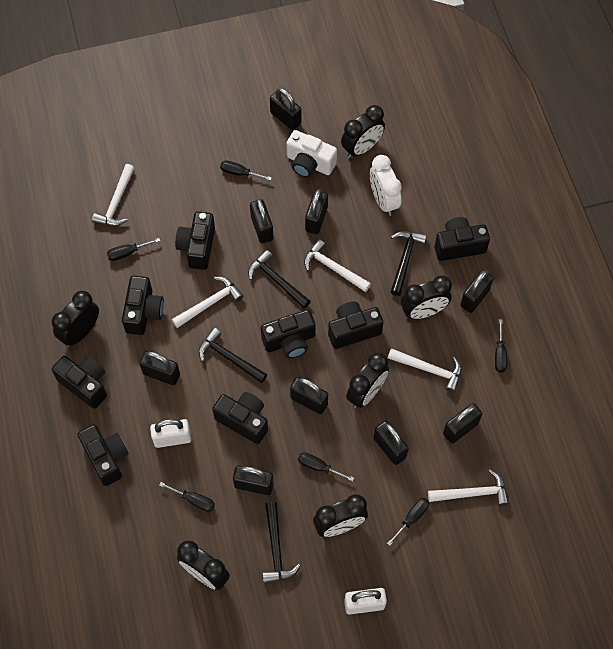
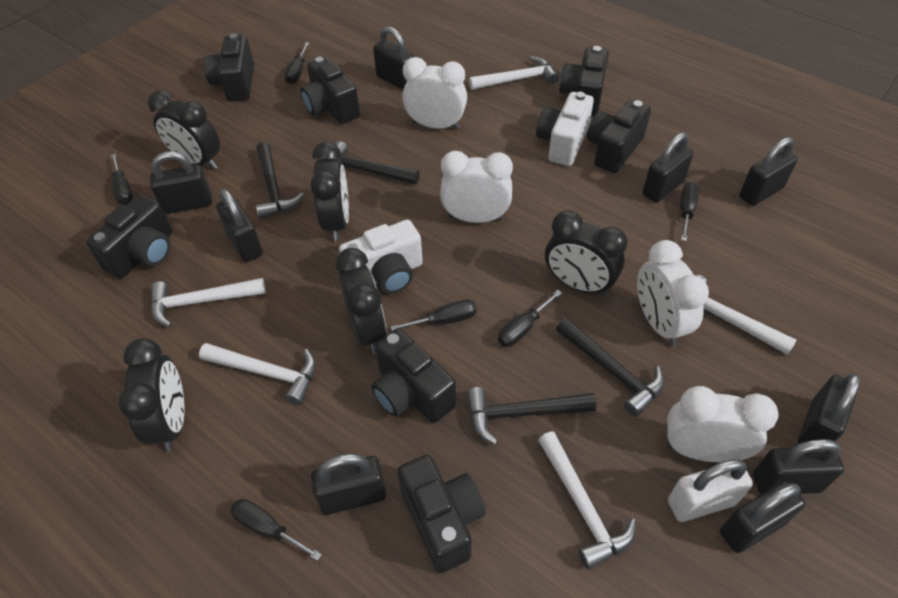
black camera: 8 -> 7
black clock: 6 -> 5
white camera: 1 -> 2
white clock: 1 -> 4
white padlock: 2 -> 1

